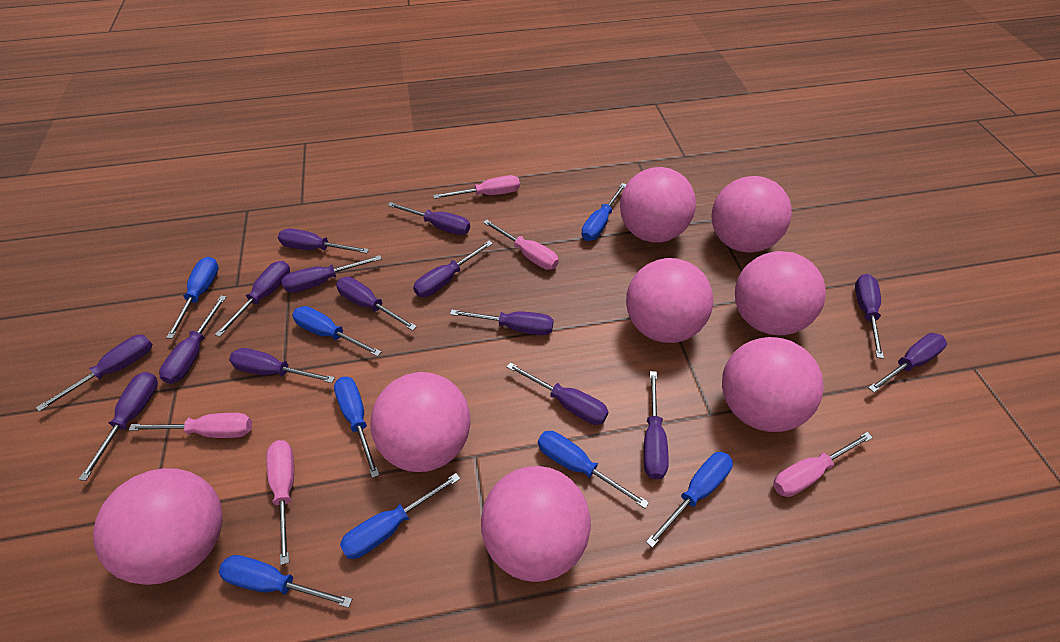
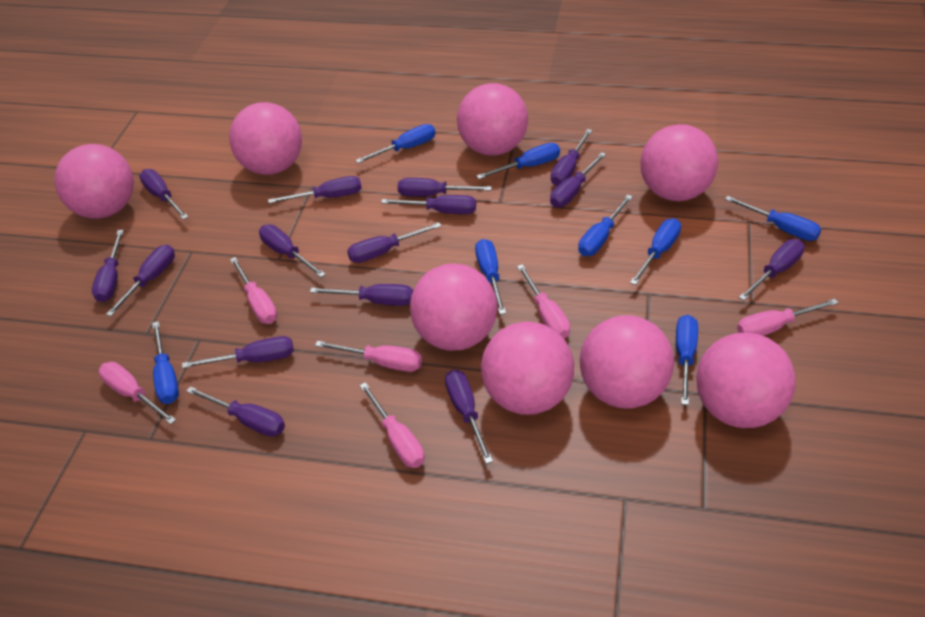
pink screwdriver: 5 -> 6

